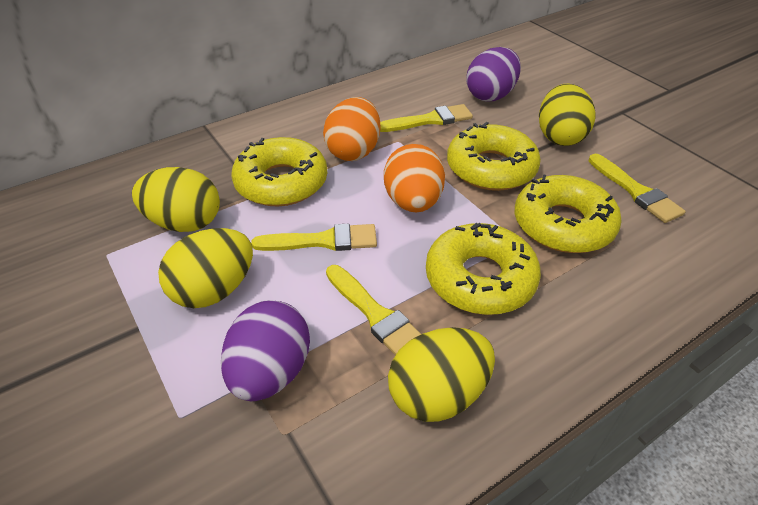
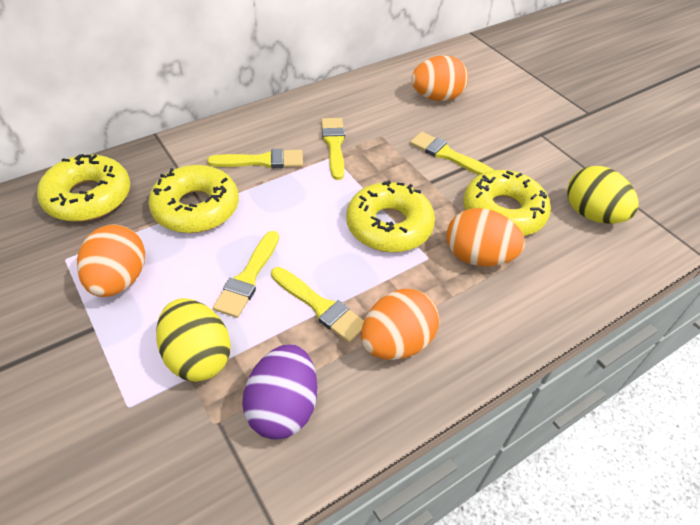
orange egg: 2 -> 4
purple egg: 2 -> 1
yellow brush: 4 -> 5
yellow egg: 4 -> 2

